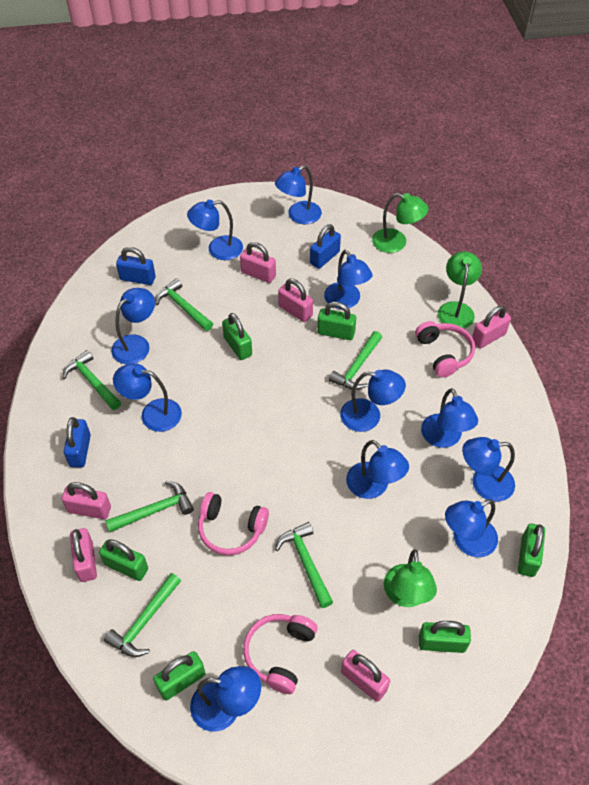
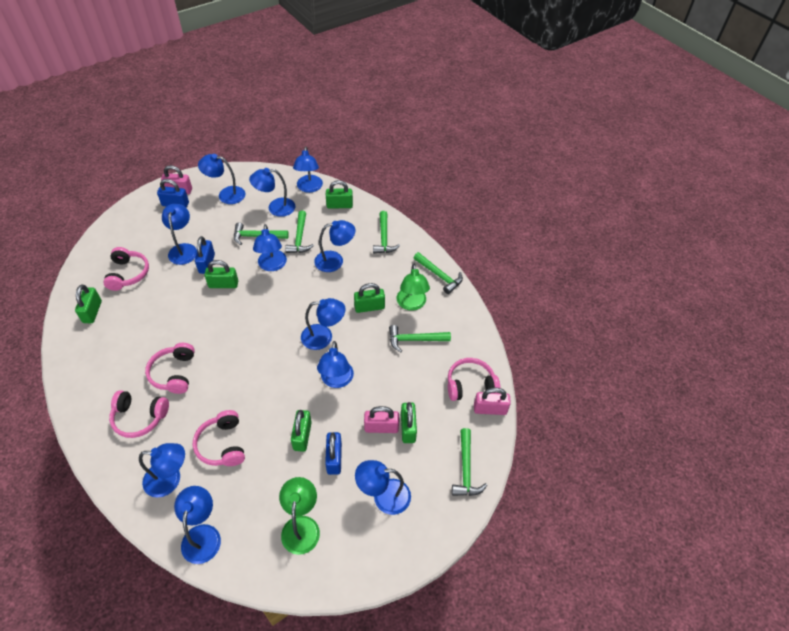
green lamp: 3 -> 2
pink headphones: 3 -> 5
pink padlock: 6 -> 3

